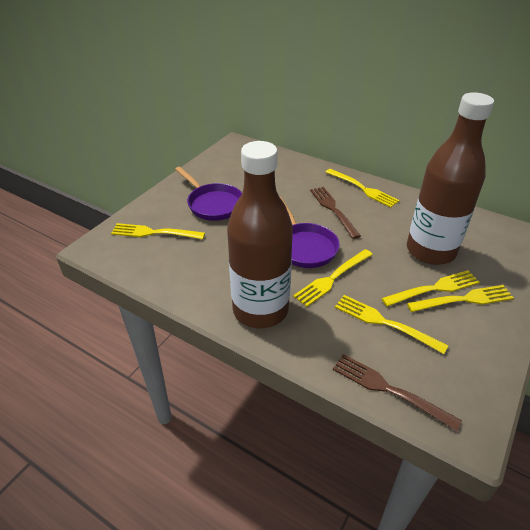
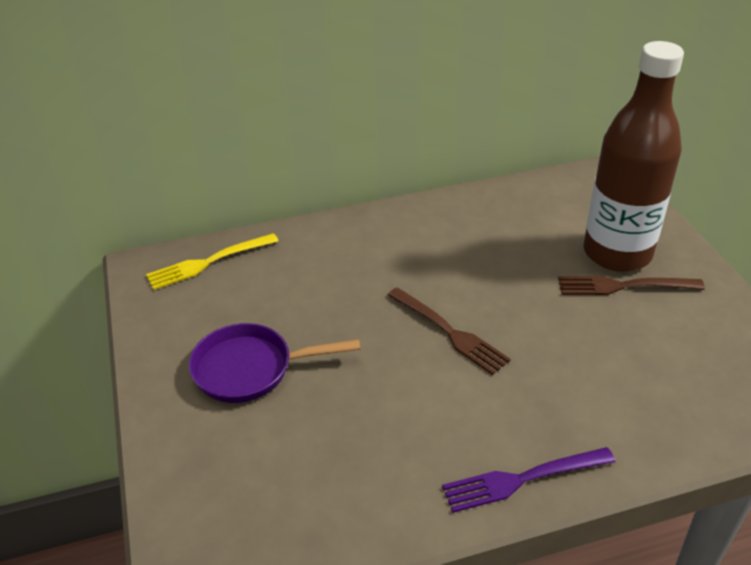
brown bottle: 2 -> 1
purple fork: 0 -> 1
purple pan: 2 -> 1
yellow fork: 6 -> 1

